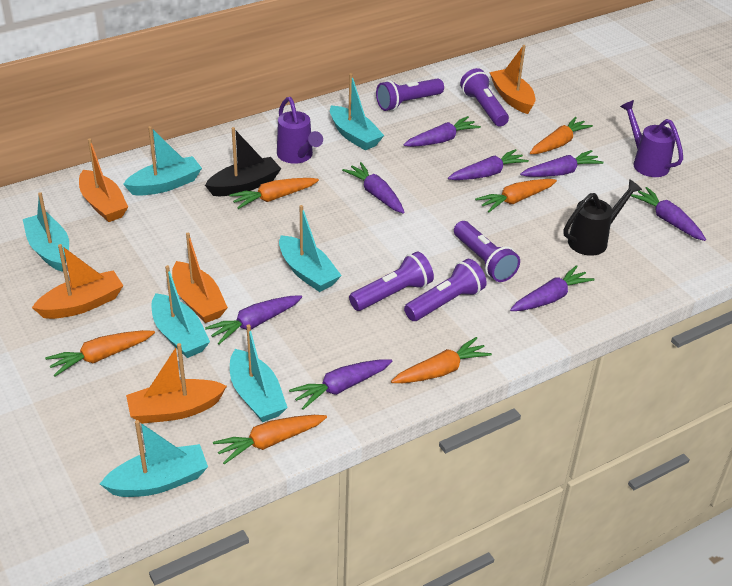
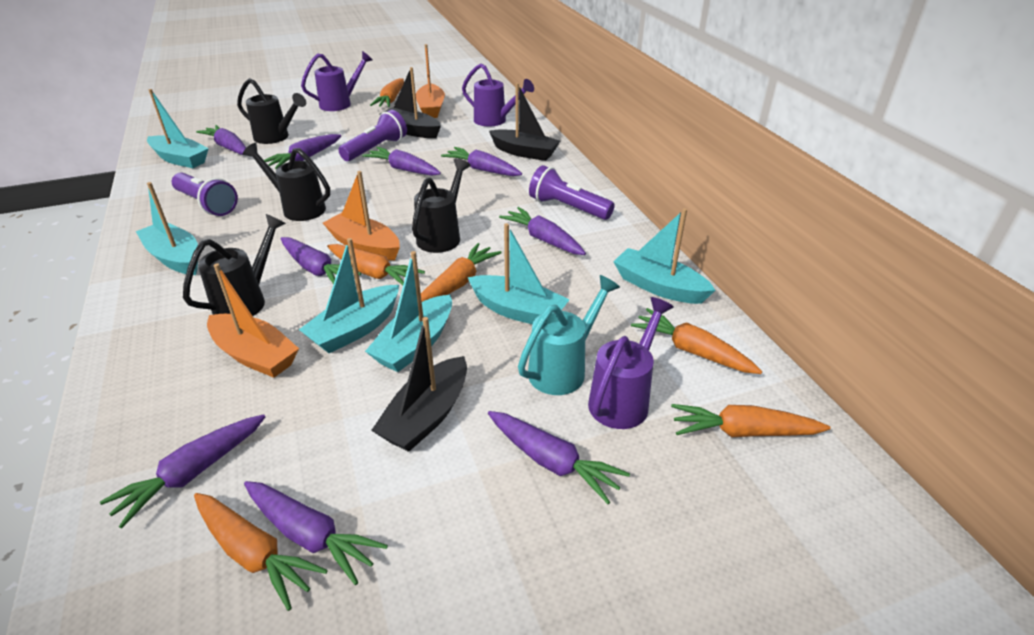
black boat: 1 -> 3
black watering can: 1 -> 4
orange boat: 5 -> 3
purple carrot: 8 -> 9
purple flashlight: 5 -> 3
purple watering can: 2 -> 3
turquoise boat: 7 -> 6
turquoise watering can: 0 -> 1

